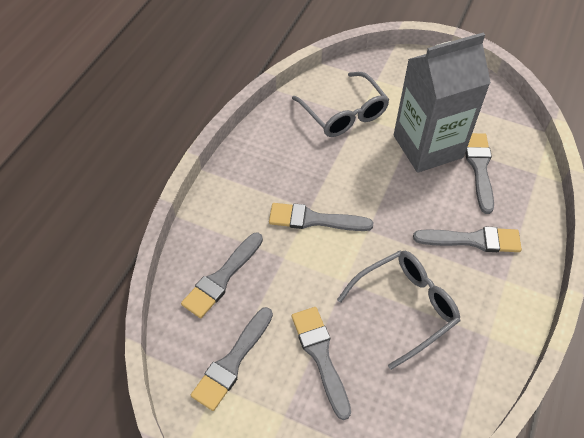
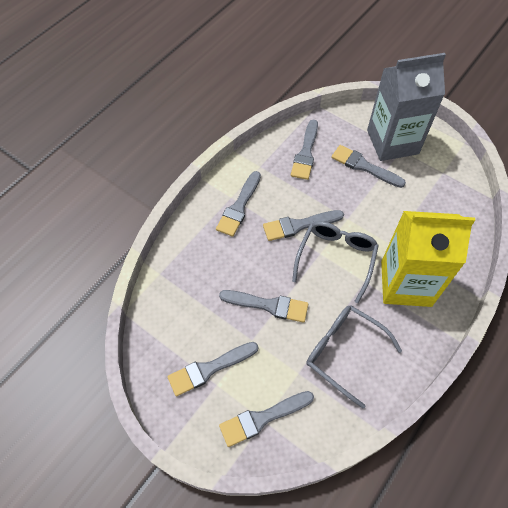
grey brush: 6 -> 7
yellow carton: 0 -> 1

